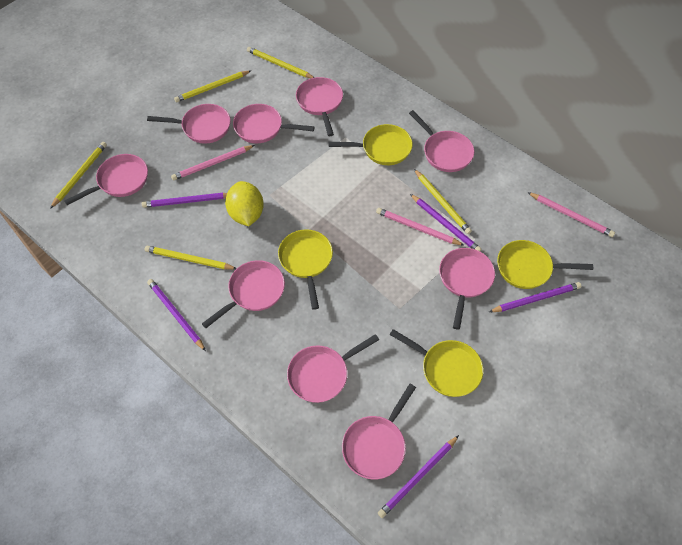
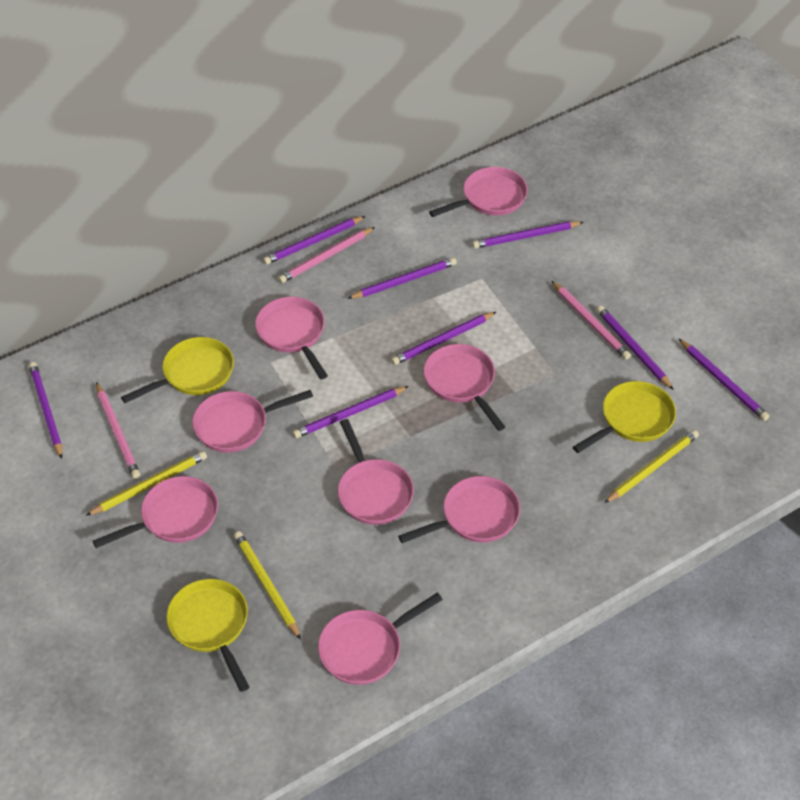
pink pan: 9 -> 8
purple pencil: 5 -> 8
yellow lemon: 1 -> 0
yellow pan: 4 -> 3
yellow pencil: 5 -> 3

